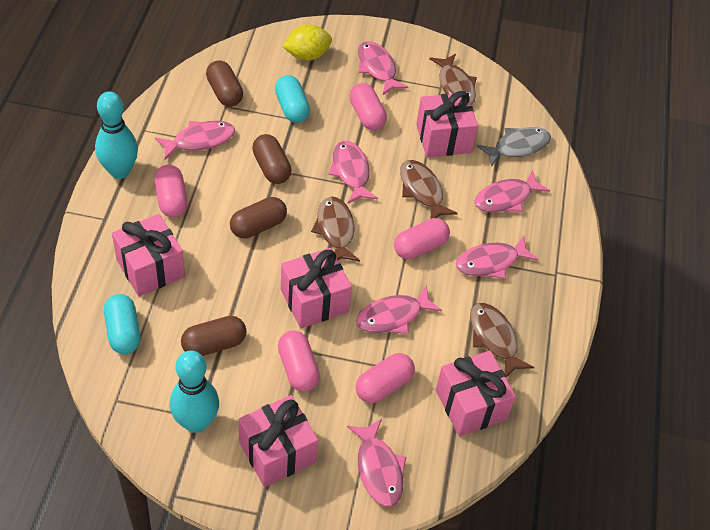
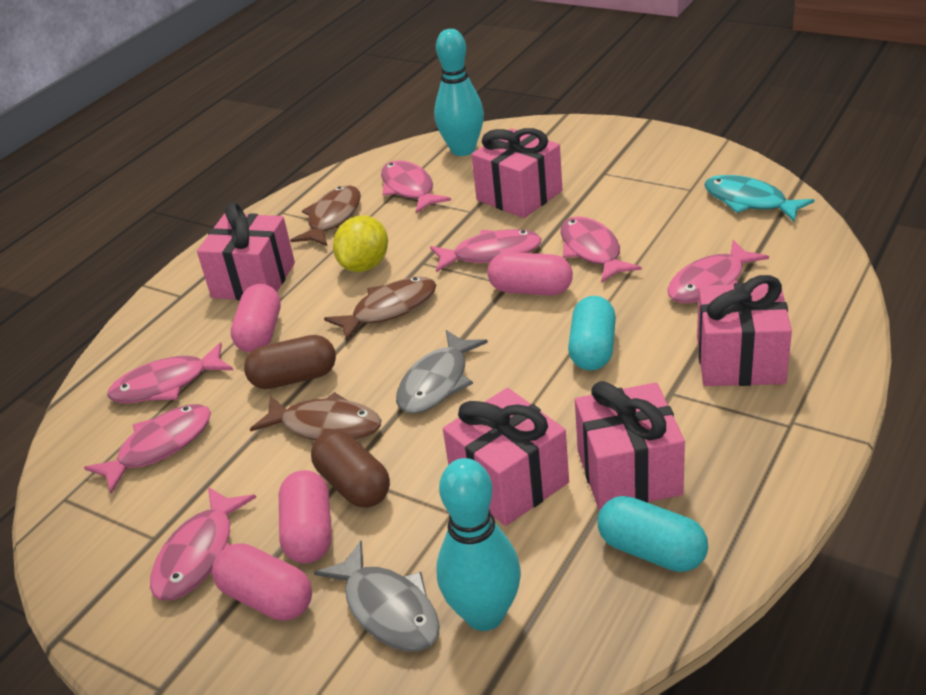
brown capsule: 4 -> 2
brown fish: 4 -> 3
grey fish: 1 -> 2
pink capsule: 5 -> 4
turquoise fish: 0 -> 1

